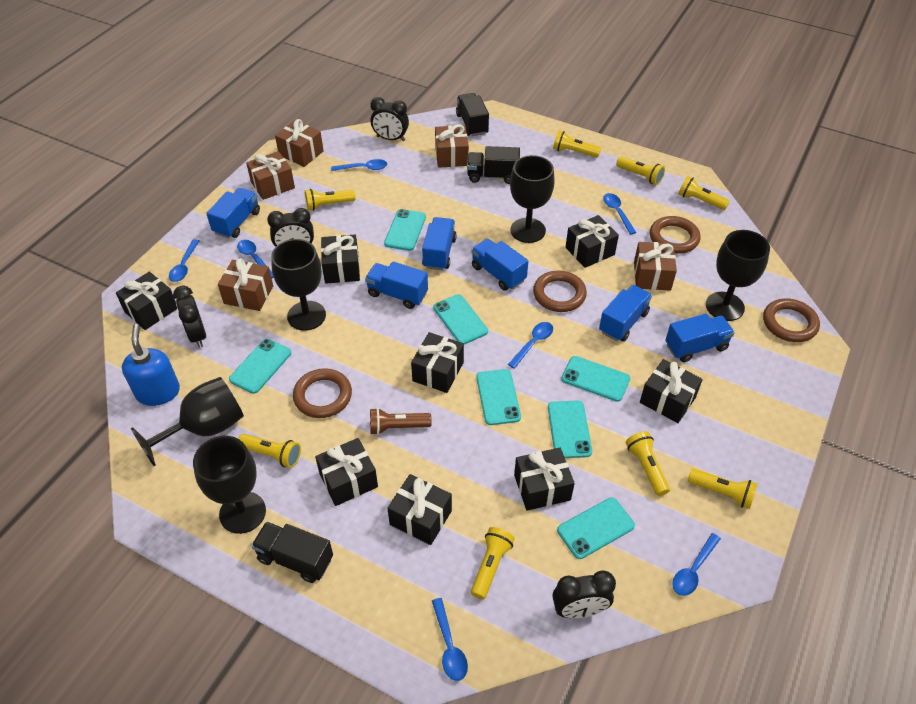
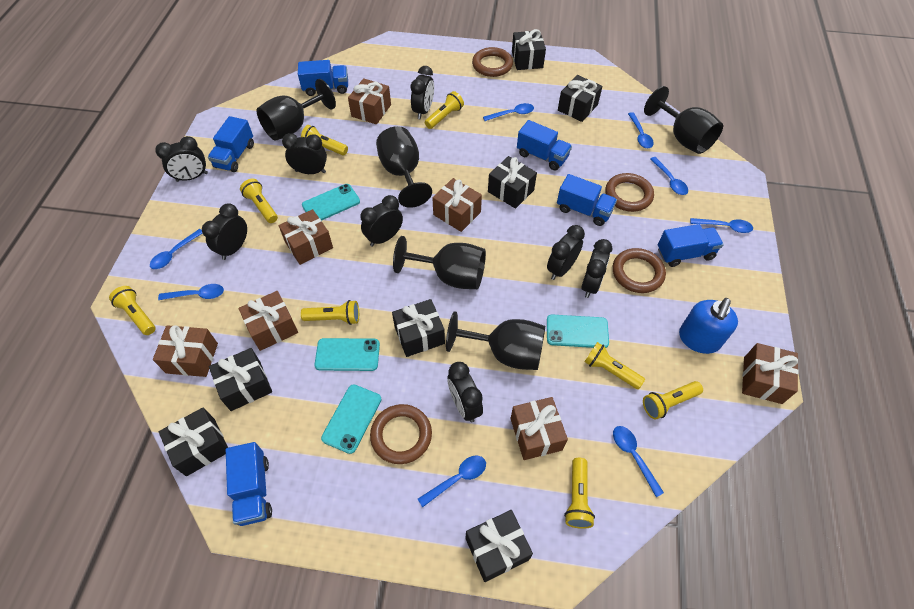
black clock: 4 -> 8
black gift: 8 -> 7
black truck: 3 -> 0
blue spoon: 7 -> 8
brown flashlight: 1 -> 0
brown gift: 5 -> 7
turquoise phone: 7 -> 4

